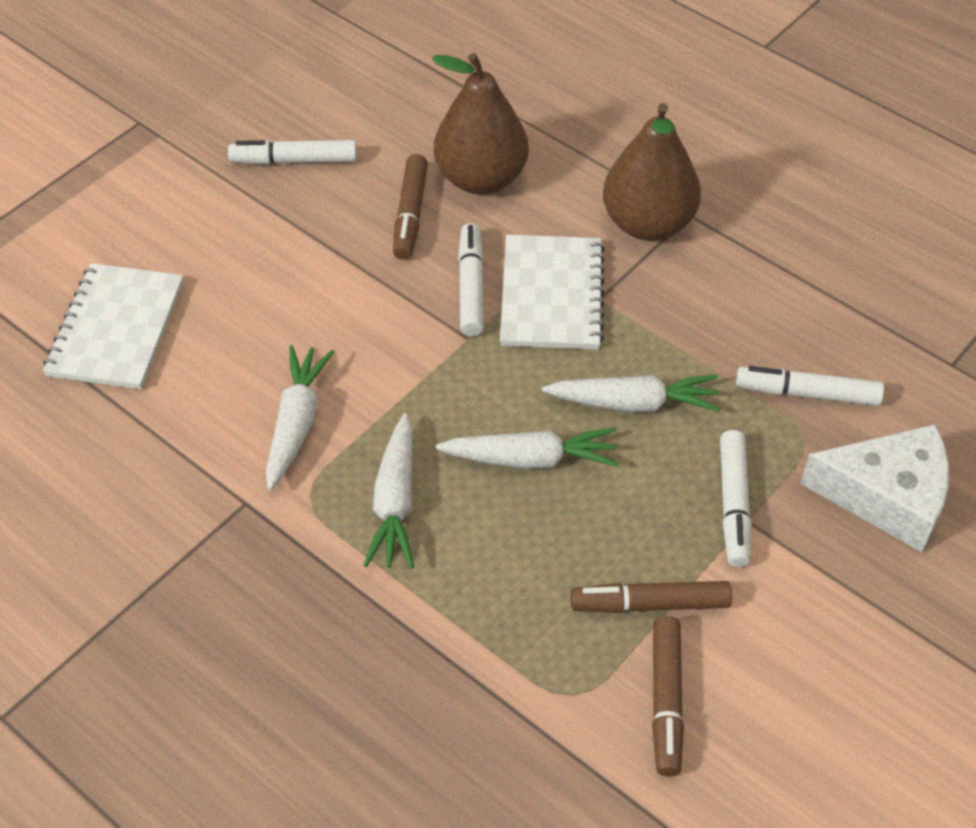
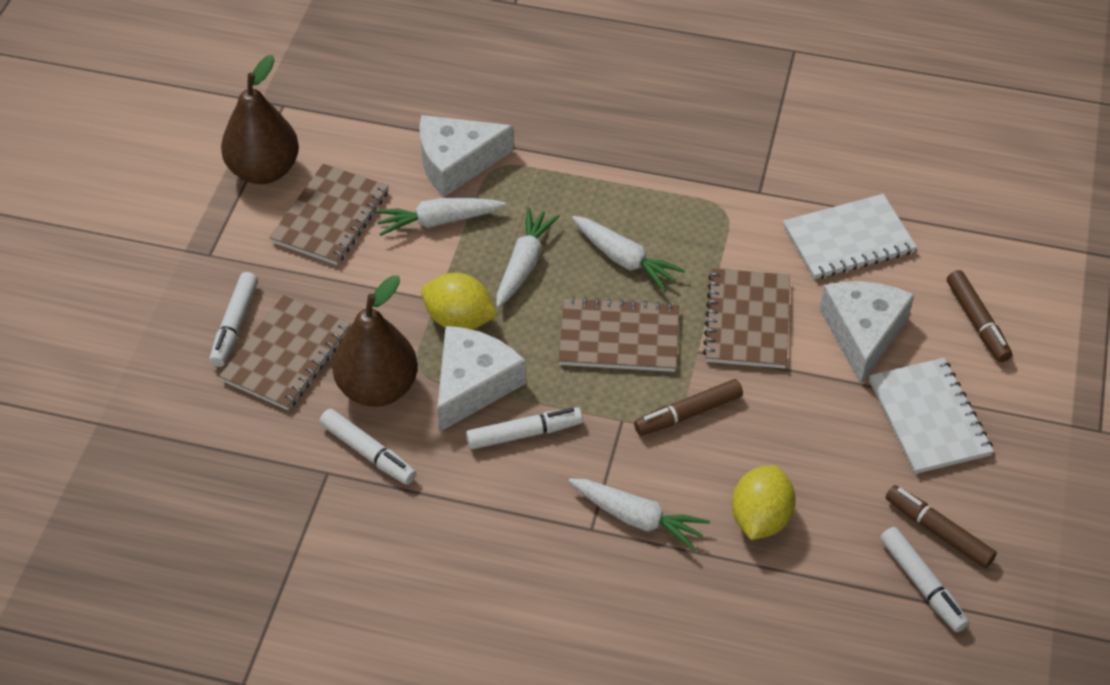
brown notebook: 0 -> 4
white cheese: 1 -> 3
yellow lemon: 0 -> 2

